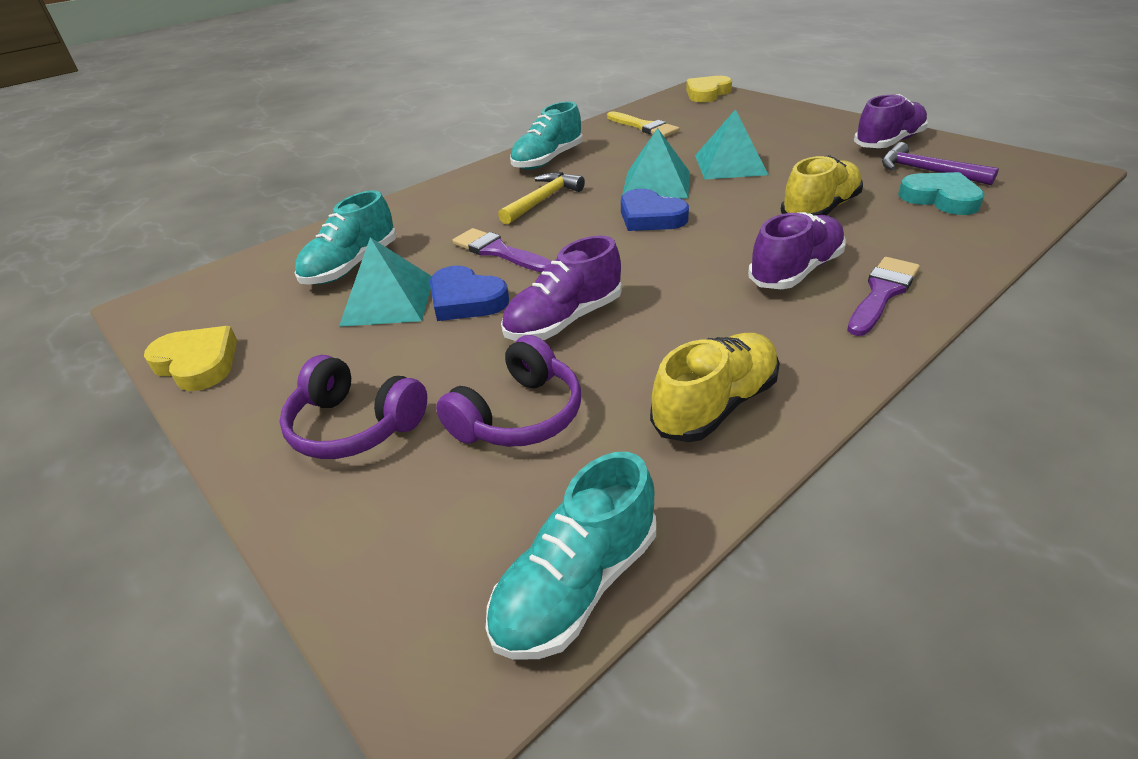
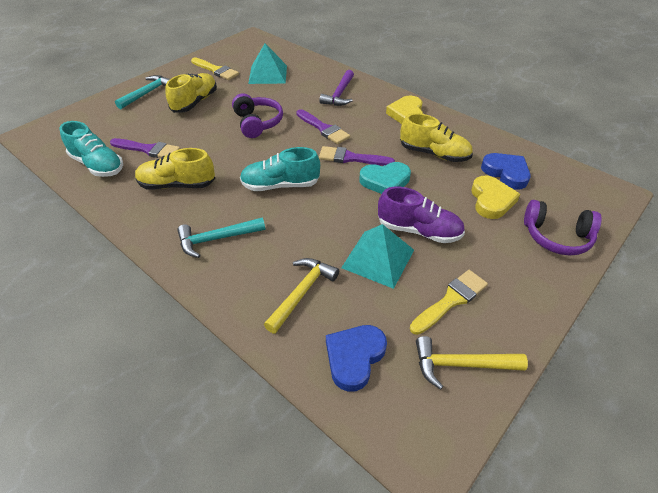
purple brush: 2 -> 3
purple shoe: 3 -> 1
turquoise hammer: 0 -> 2
turquoise pyramid: 3 -> 2
turquoise shoe: 3 -> 2
yellow brush: 1 -> 2
yellow hammer: 1 -> 2
yellow shoe: 2 -> 3

